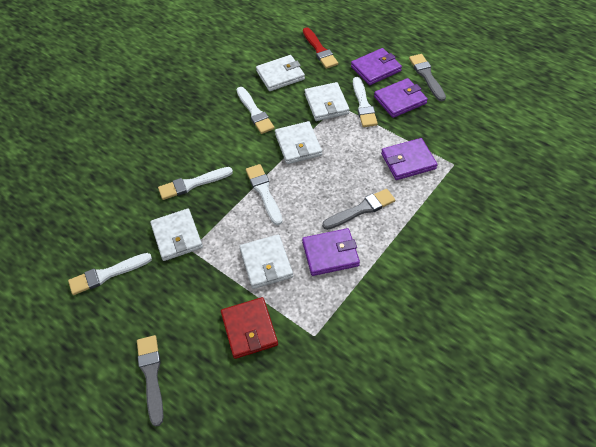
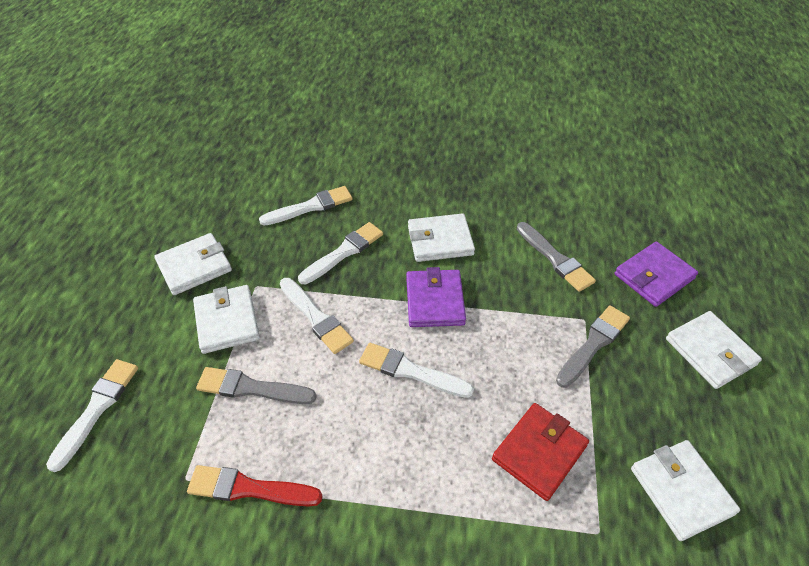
purple wallet: 4 -> 2

